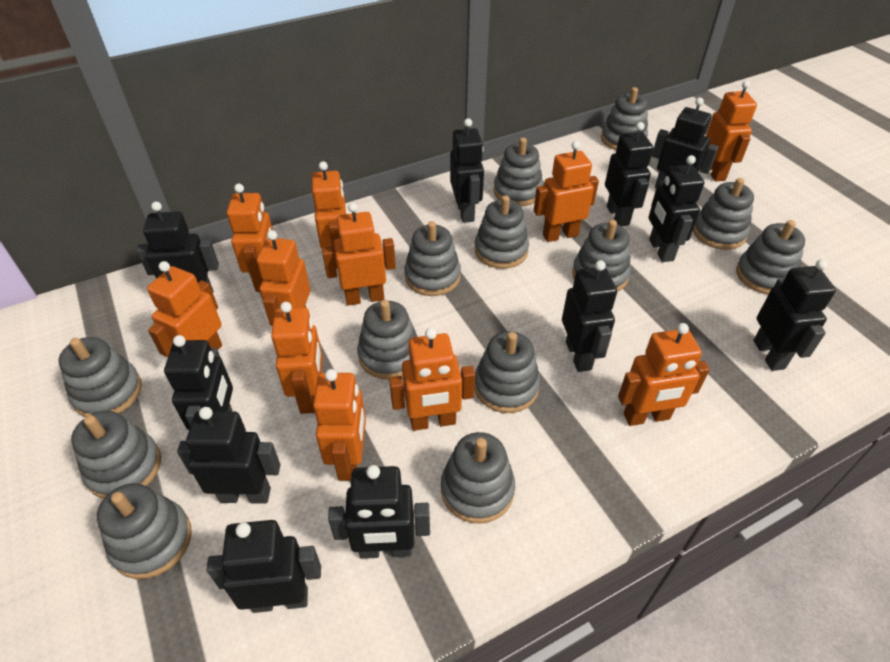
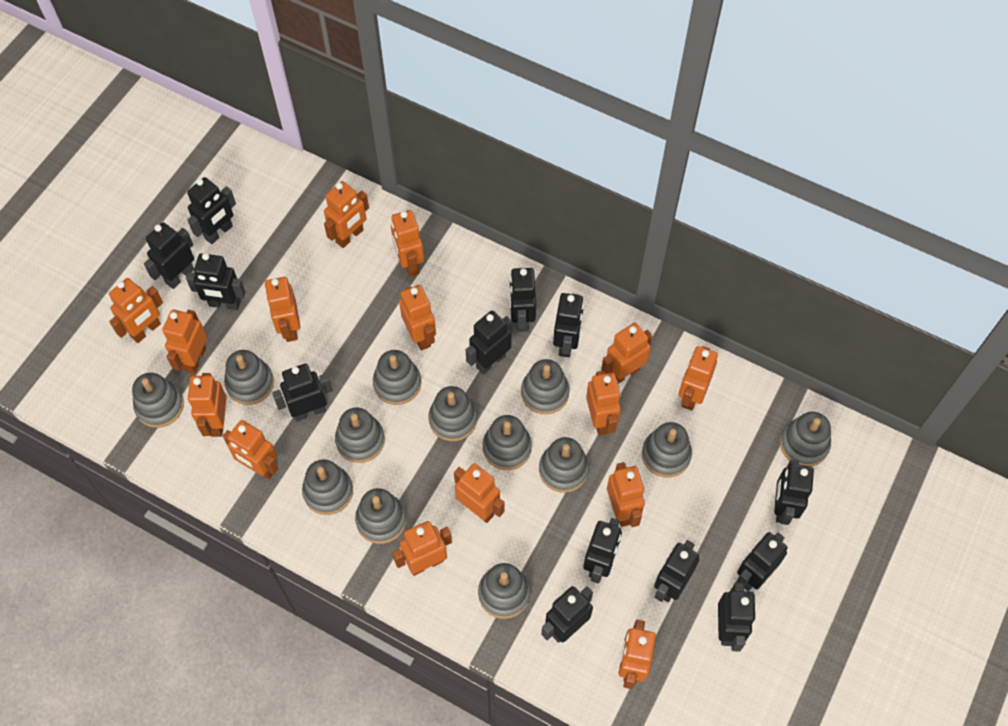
black robot: 11 -> 13
orange robot: 11 -> 15

